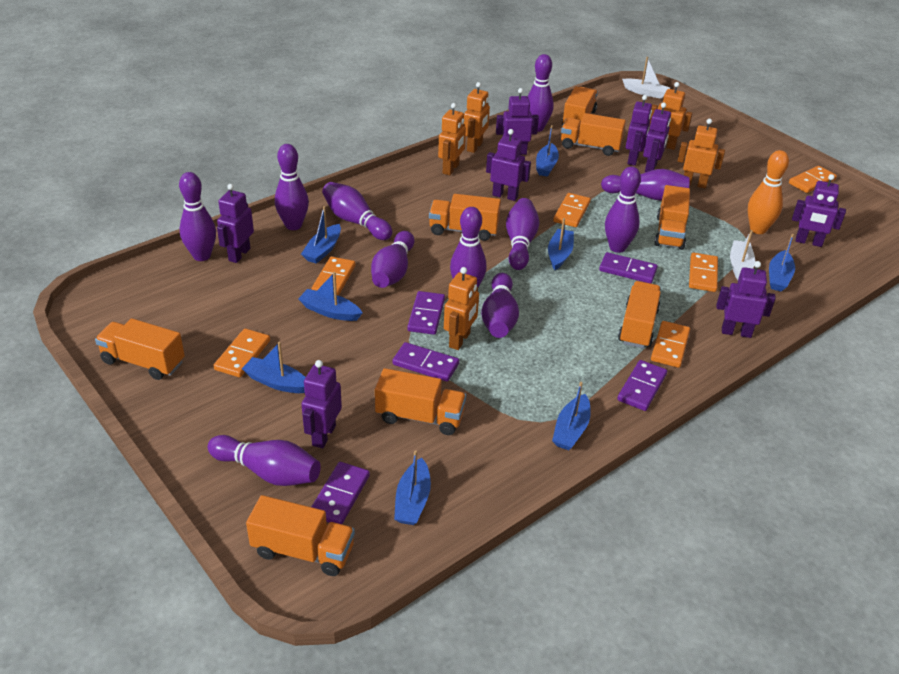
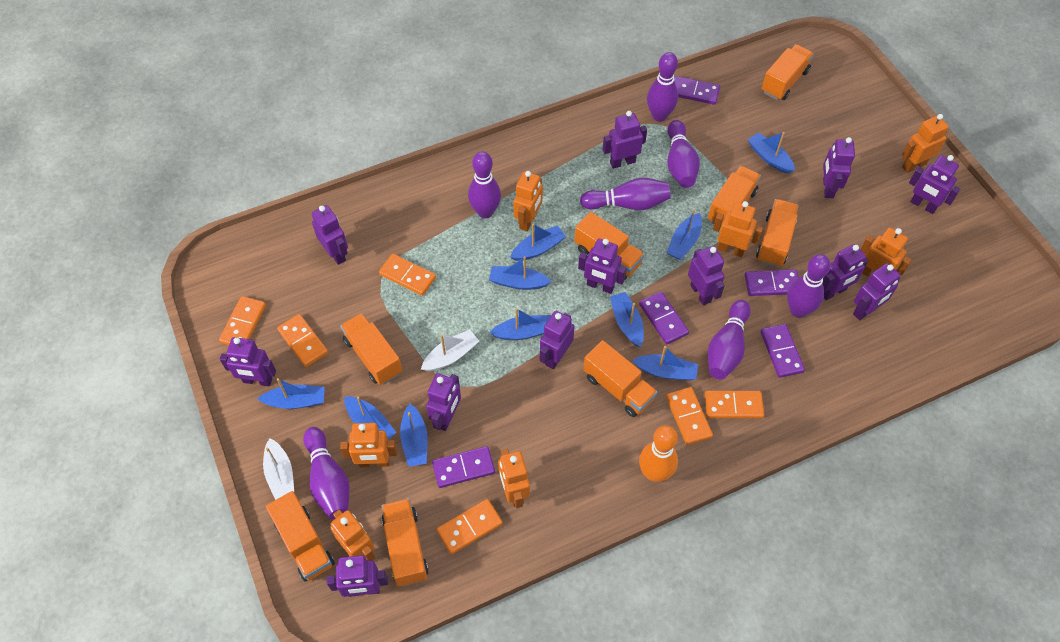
blue boat: 8 -> 10
orange robot: 5 -> 7
purple bowling pin: 11 -> 7
purple robot: 8 -> 12

